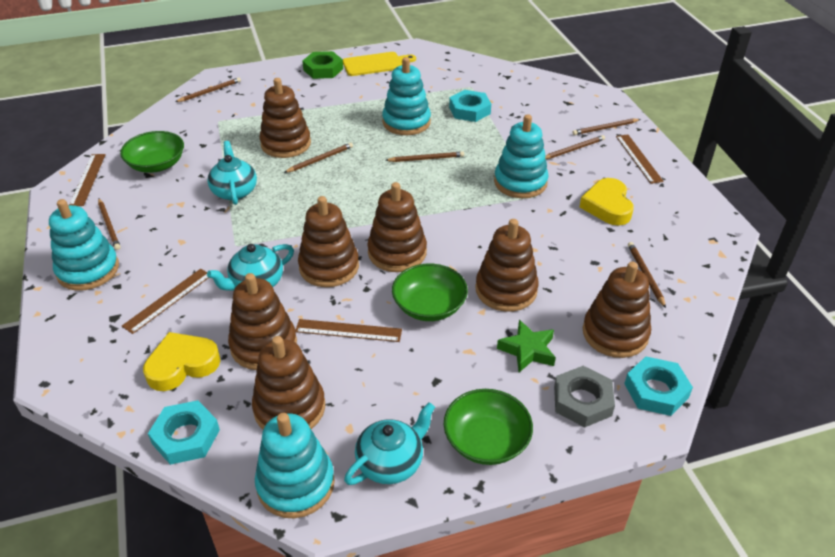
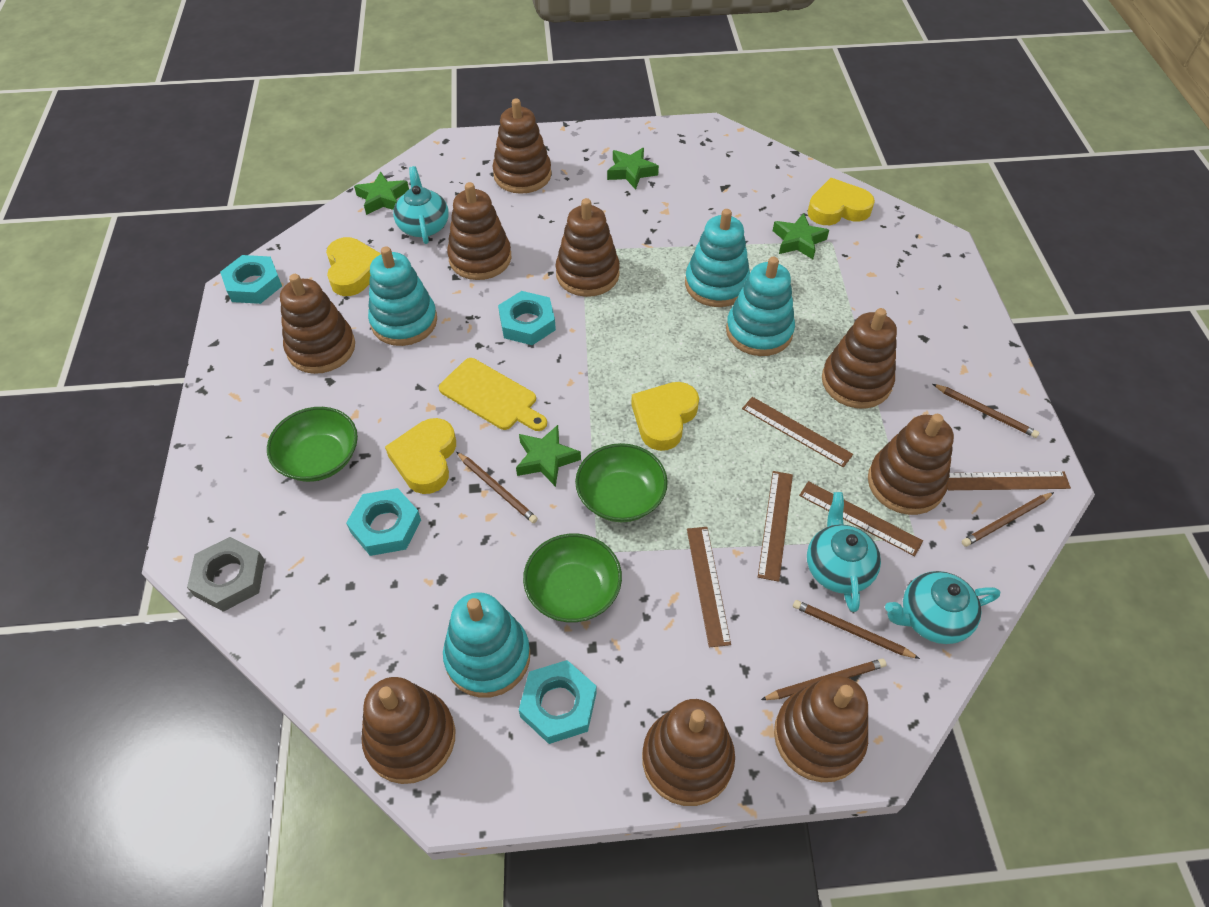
brown pencil: 7 -> 5
brown ruler: 4 -> 5
brown stacking toy: 7 -> 9
green nut: 1 -> 0
green star: 1 -> 4
turquoise nut: 3 -> 4
yellow heart: 2 -> 4

